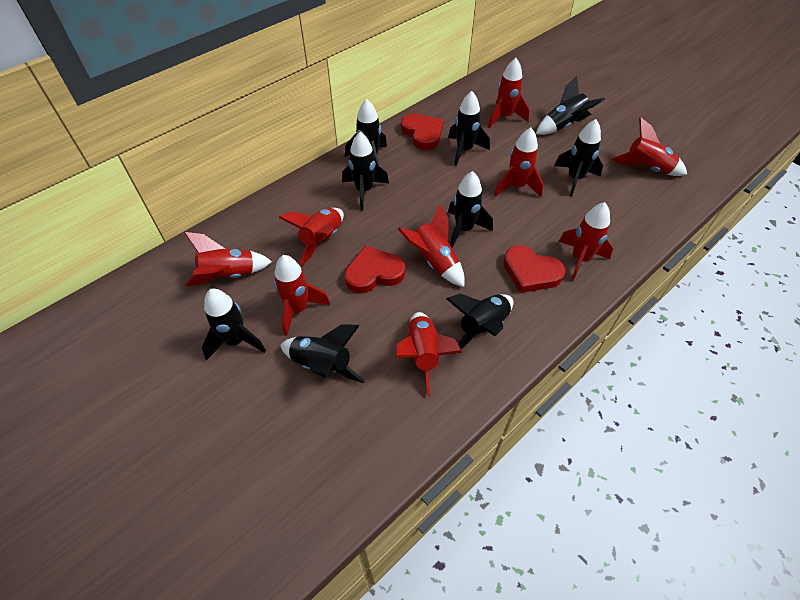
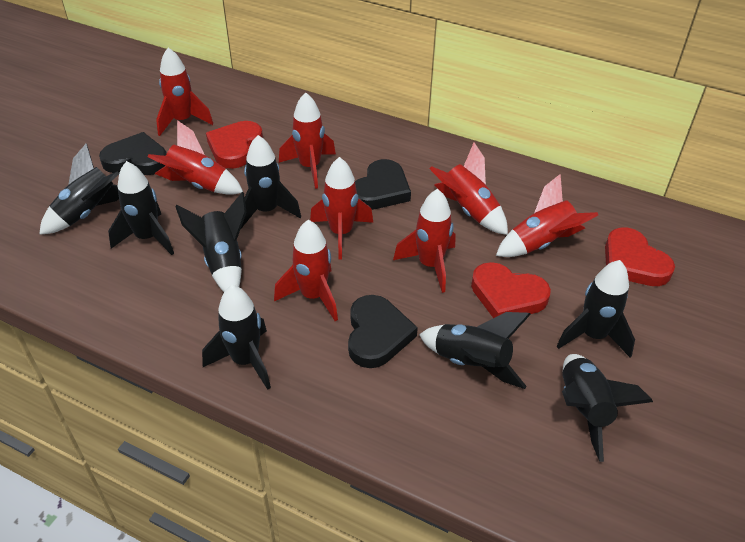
black heart: 0 -> 3
black rocket: 9 -> 8
red rocket: 9 -> 8

